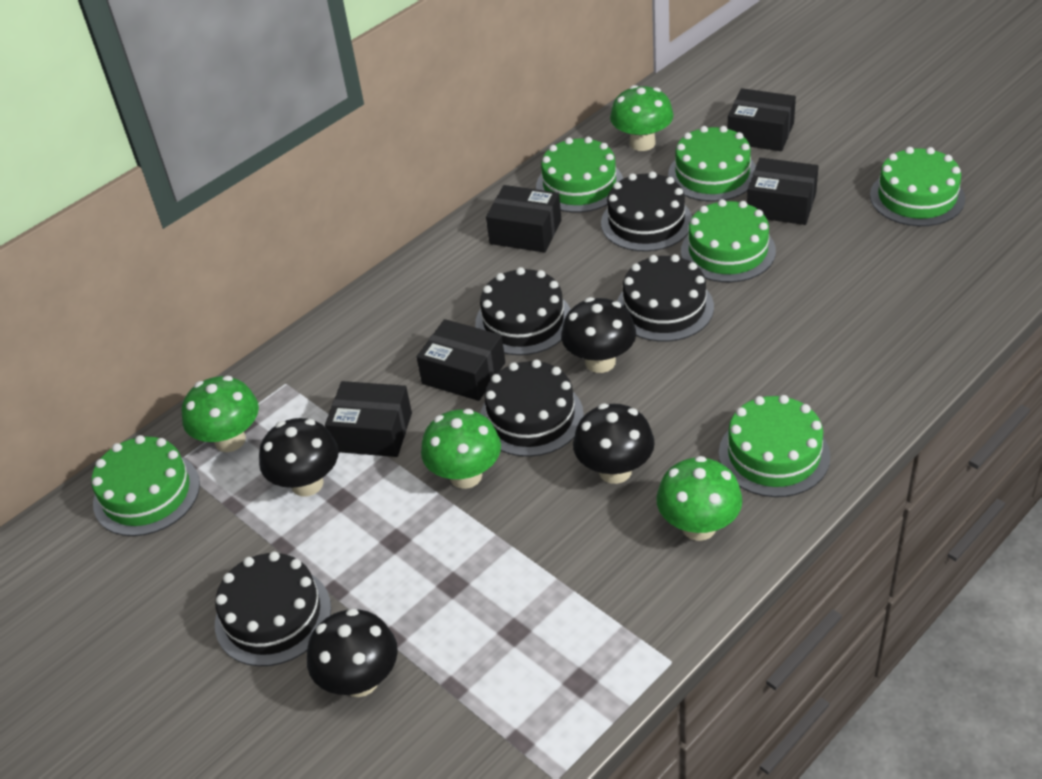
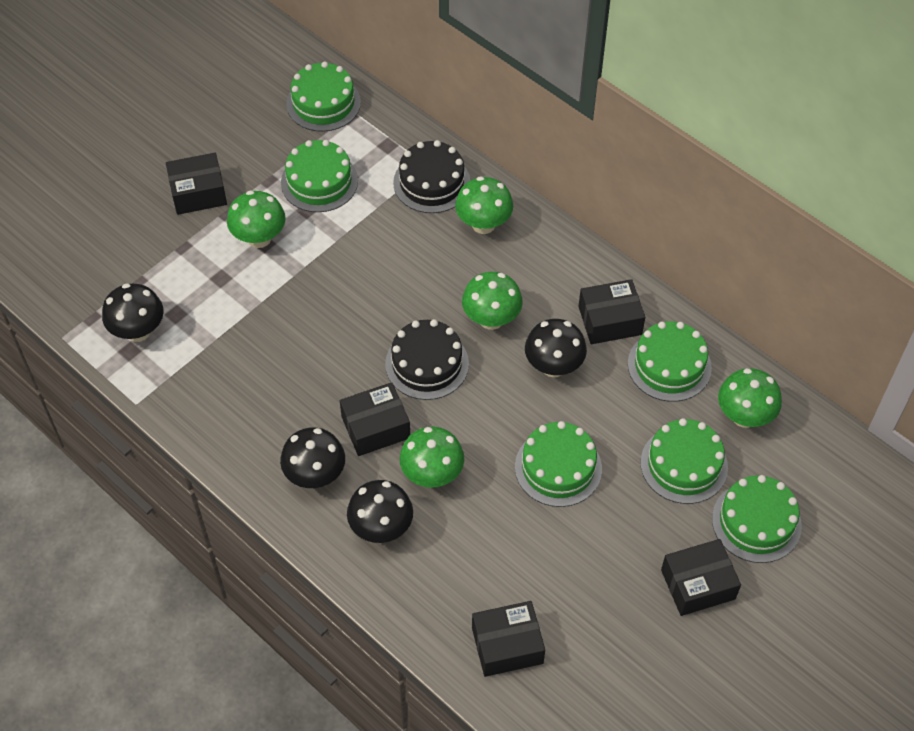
black cake: 5 -> 2
green mushroom: 4 -> 5

